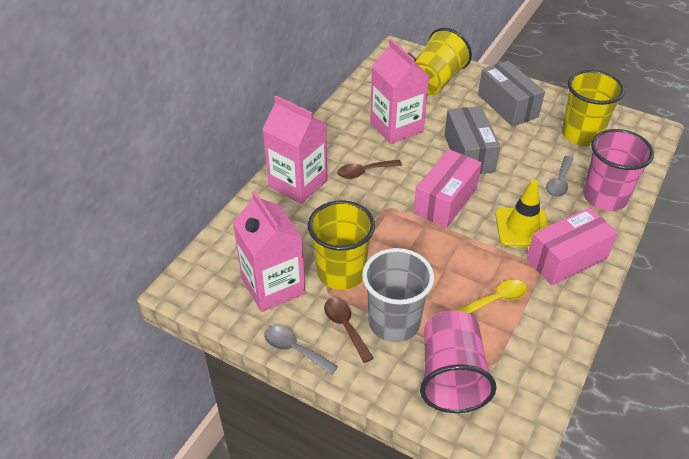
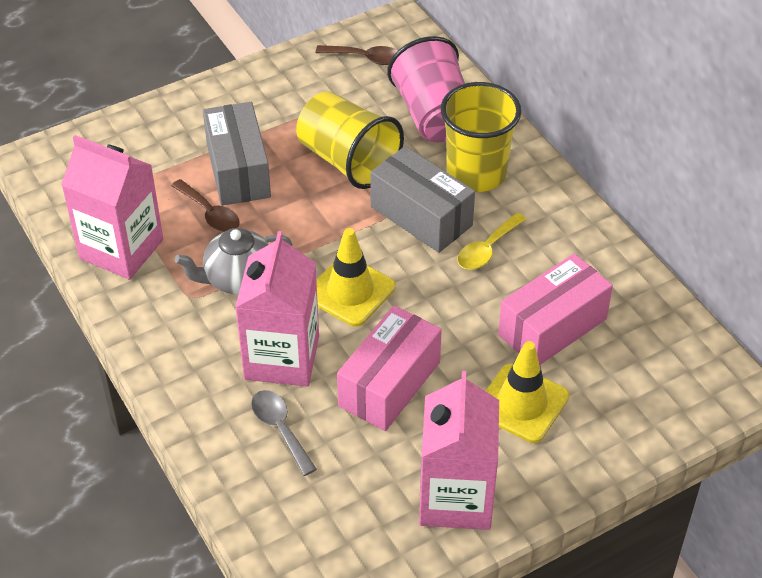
grey cup: 1 -> 0
grey spoon: 2 -> 1
grey teapot: 0 -> 1
pink cup: 2 -> 1
yellow cup: 3 -> 2
yellow traffic cone: 1 -> 2

